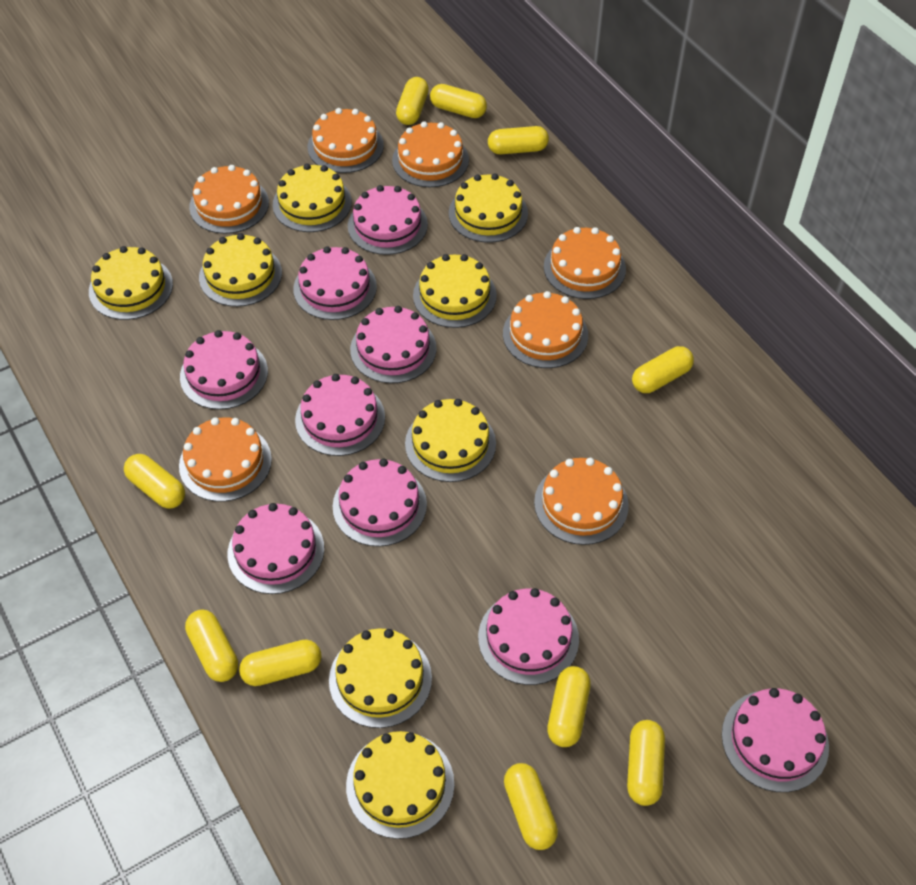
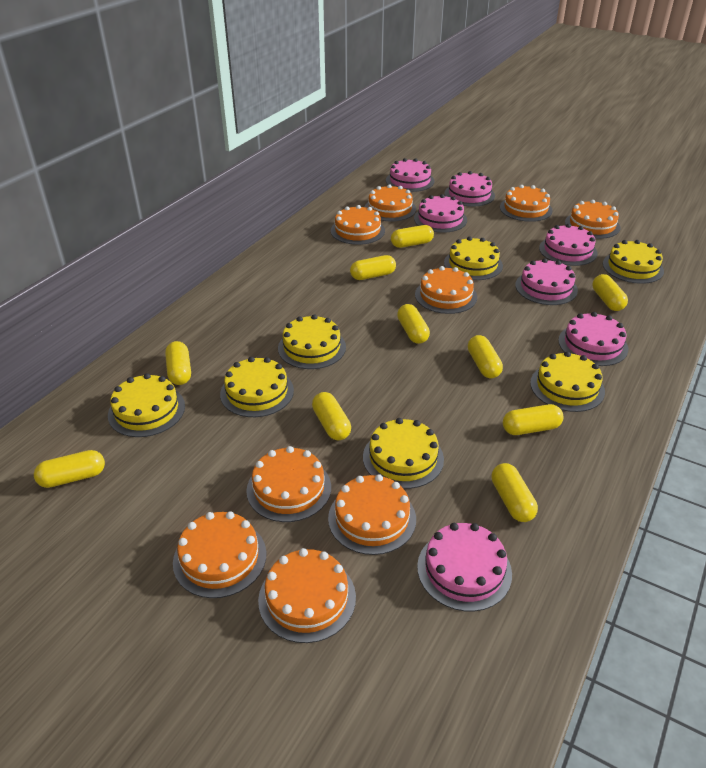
orange cake: 7 -> 9
pink cake: 9 -> 7
yellow cake: 8 -> 7

